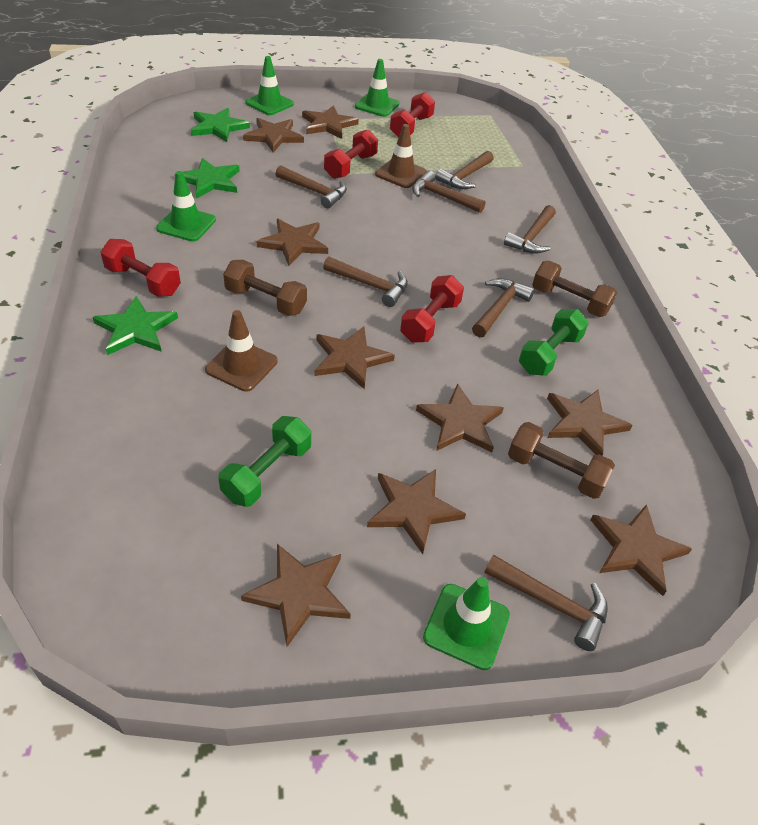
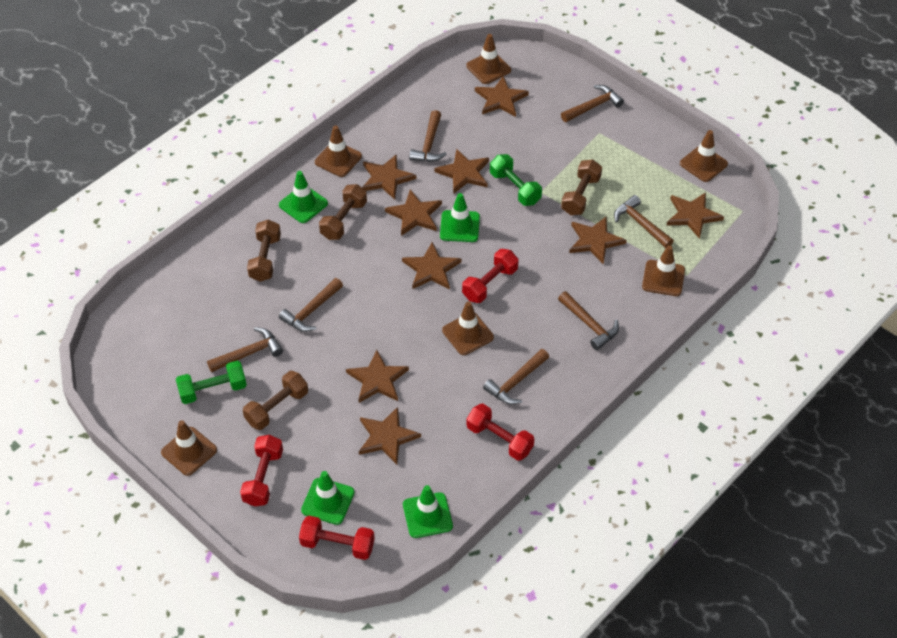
brown dumbbell: 3 -> 4
brown traffic cone: 2 -> 6
green star: 3 -> 0

